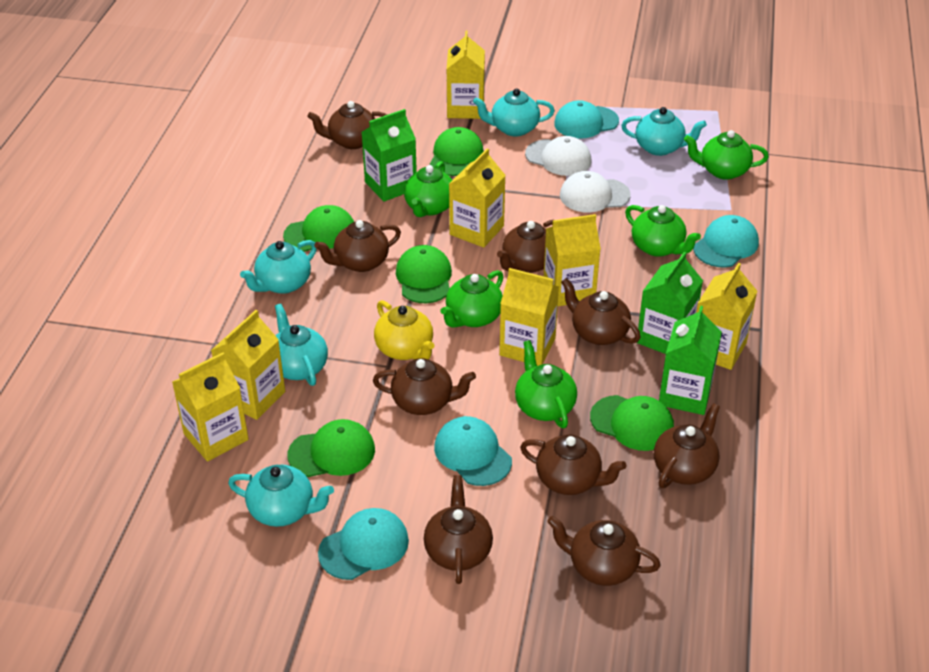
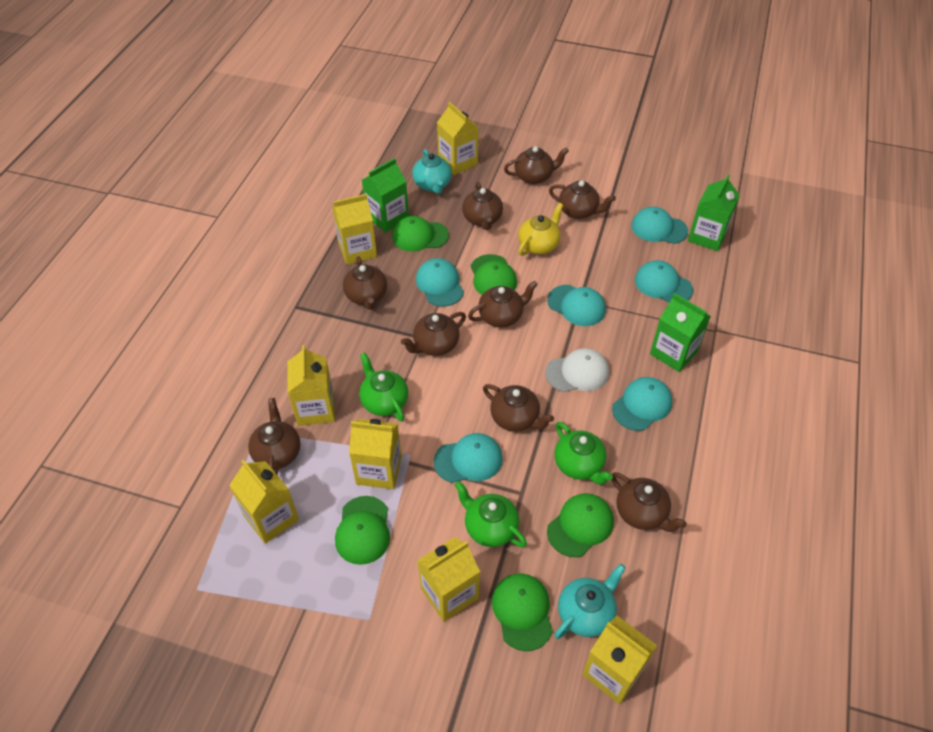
green teapot: 5 -> 3
turquoise cap: 4 -> 6
turquoise teapot: 5 -> 2
white cap: 2 -> 1

